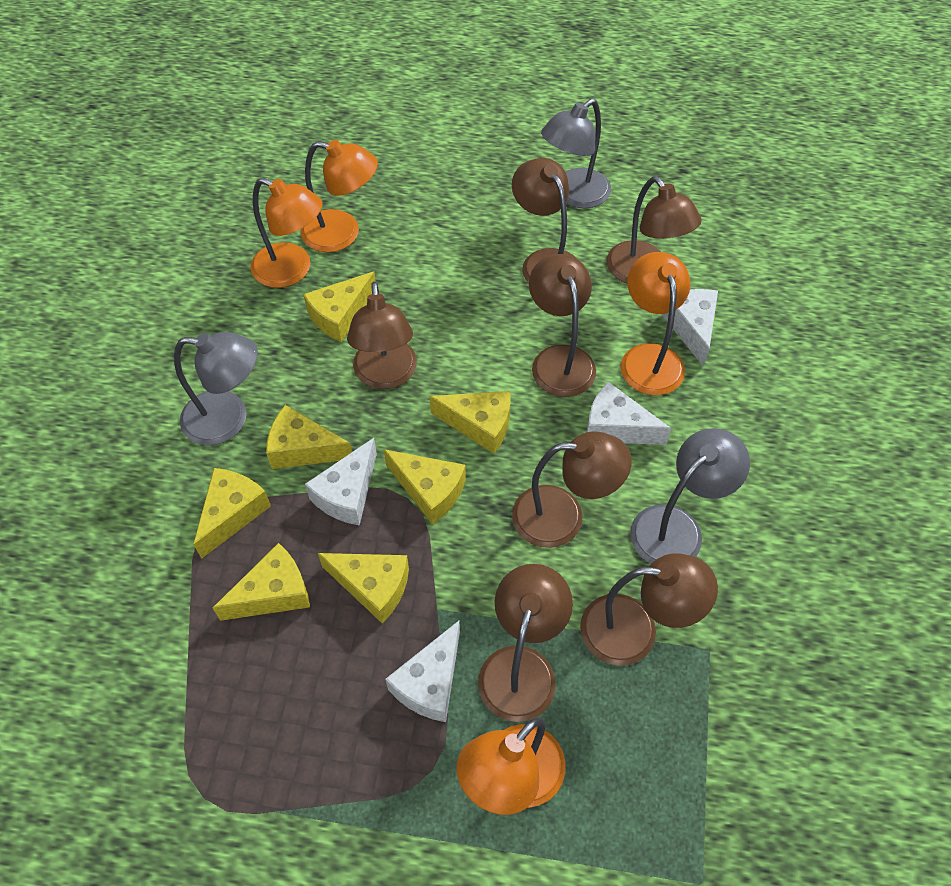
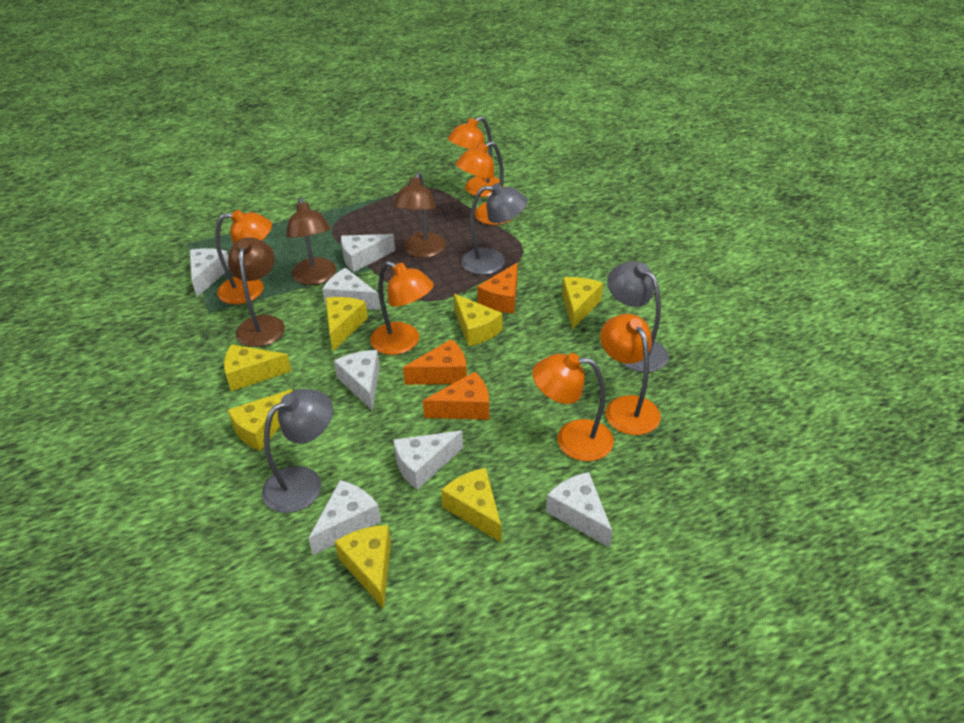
brown lamp: 7 -> 3
orange cheese: 0 -> 3
orange lamp: 4 -> 6
white cheese: 4 -> 7

